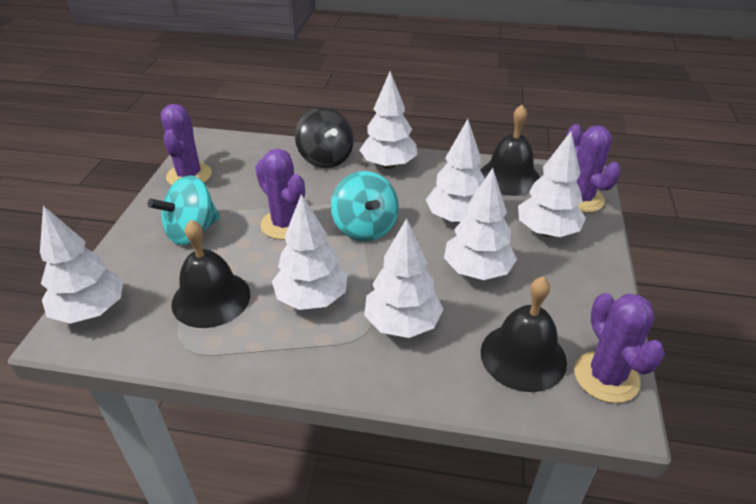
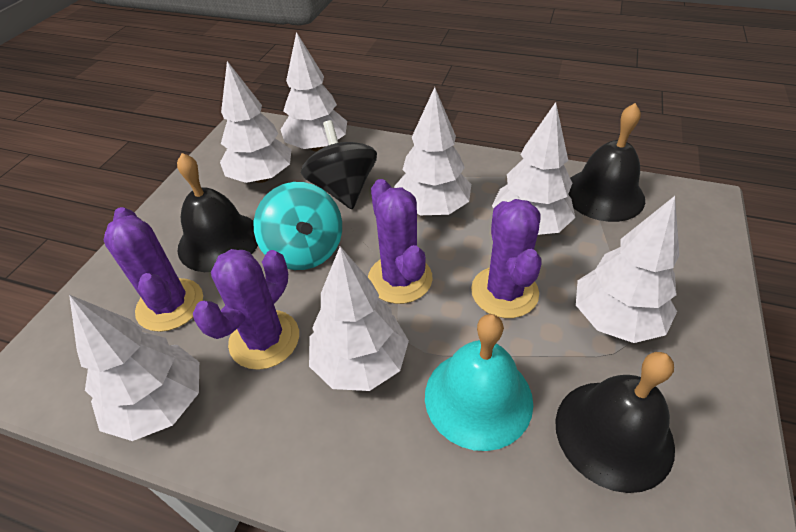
turquoise bell: 0 -> 1
turquoise spinning top: 2 -> 1

